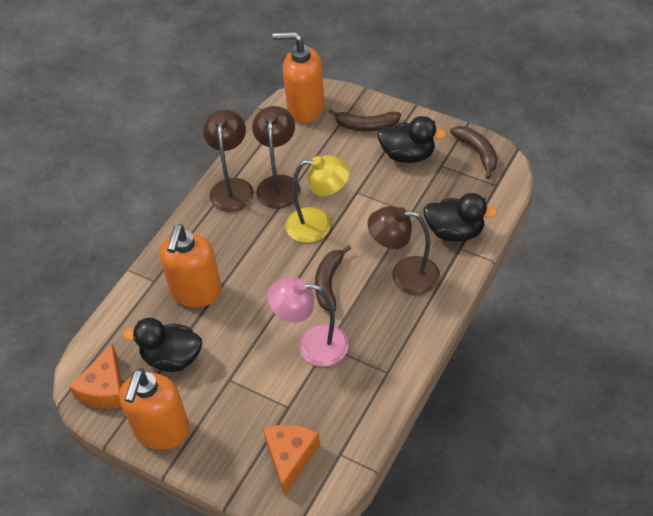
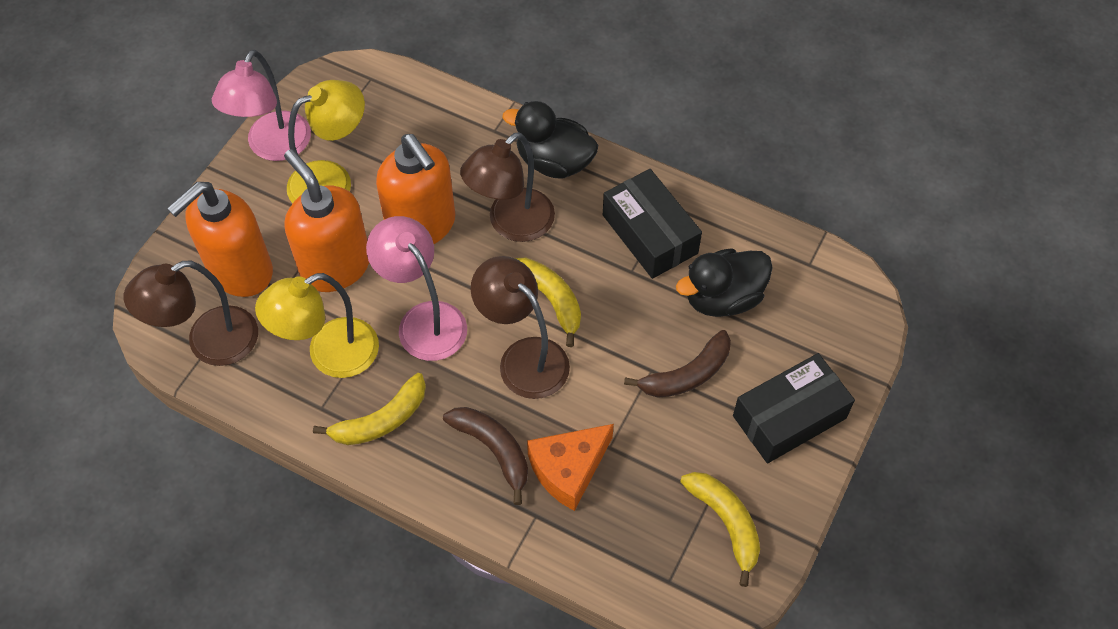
black box: 0 -> 2
black duck: 3 -> 2
brown banana: 3 -> 2
orange cheese: 2 -> 1
pink lamp: 1 -> 2
yellow banana: 0 -> 3
yellow lamp: 1 -> 2

